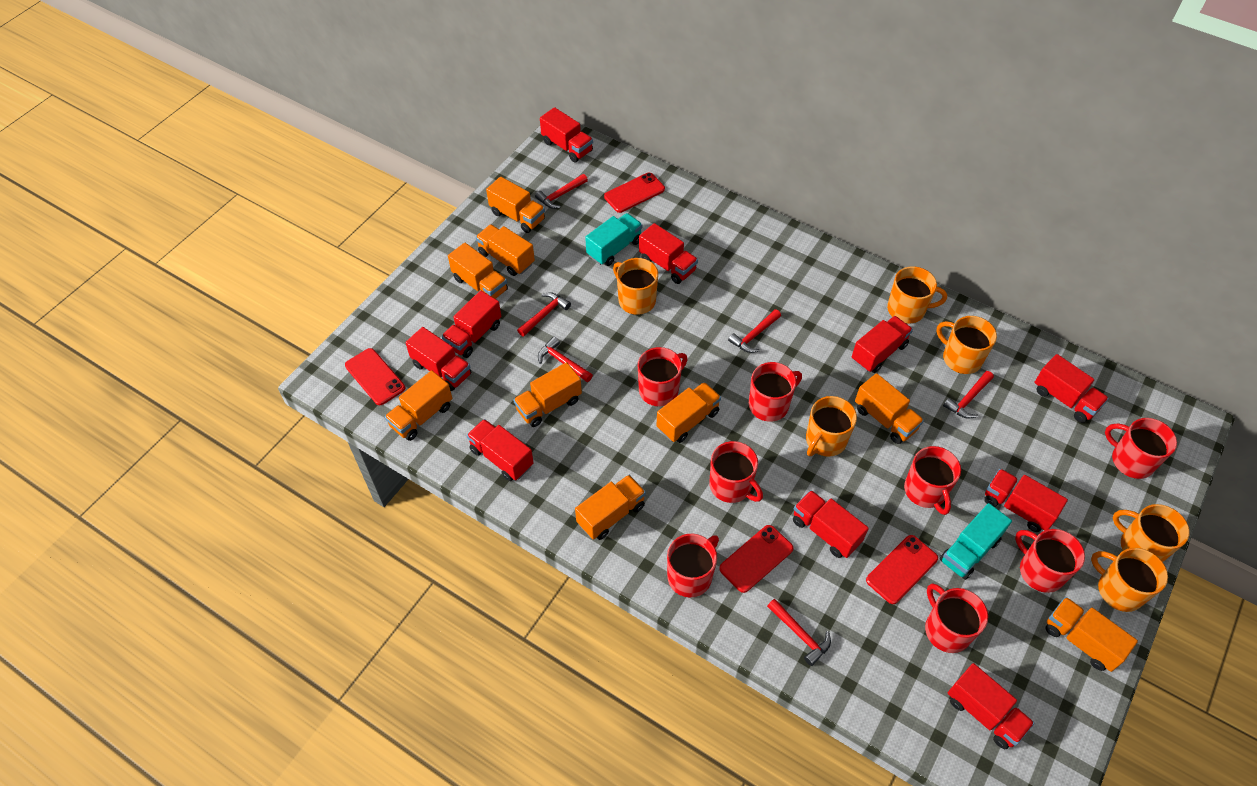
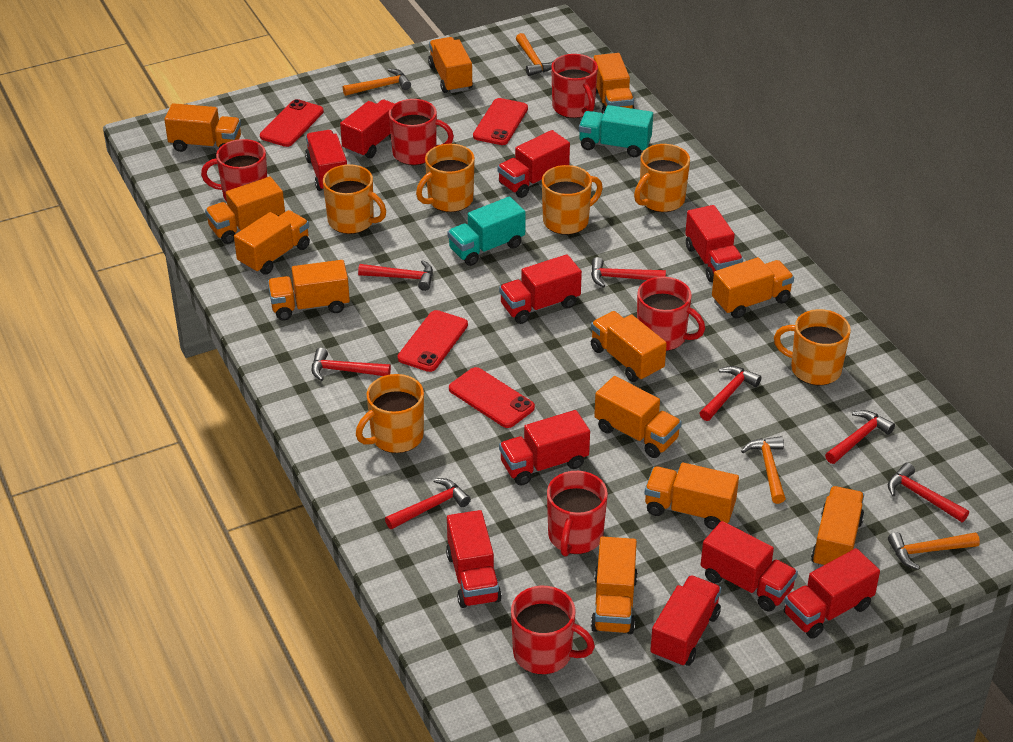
orange hammer: 0 -> 4
orange truck: 9 -> 12
red hammer: 6 -> 7
red mug: 8 -> 6

